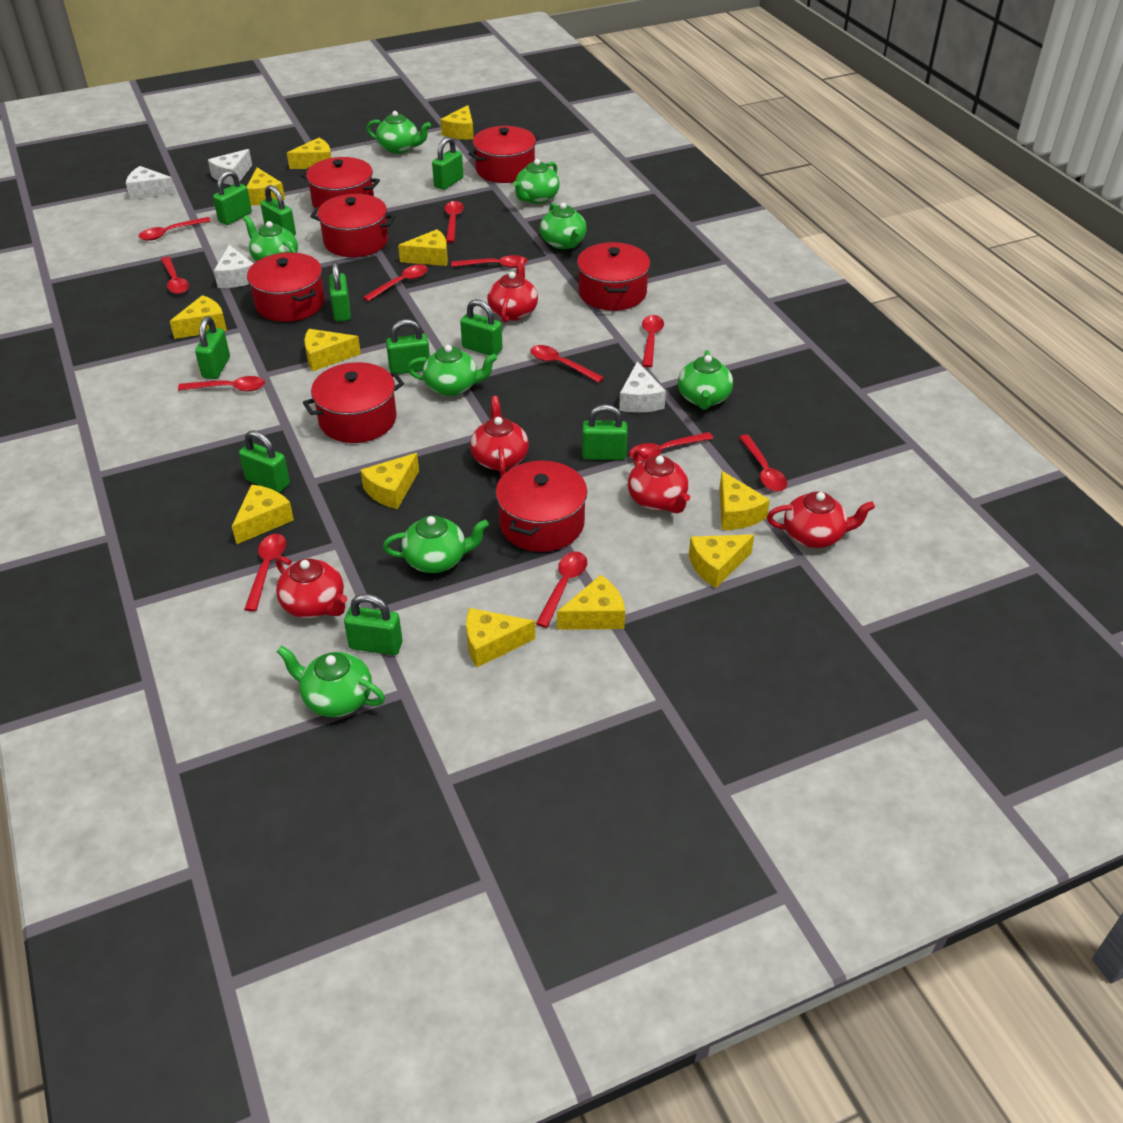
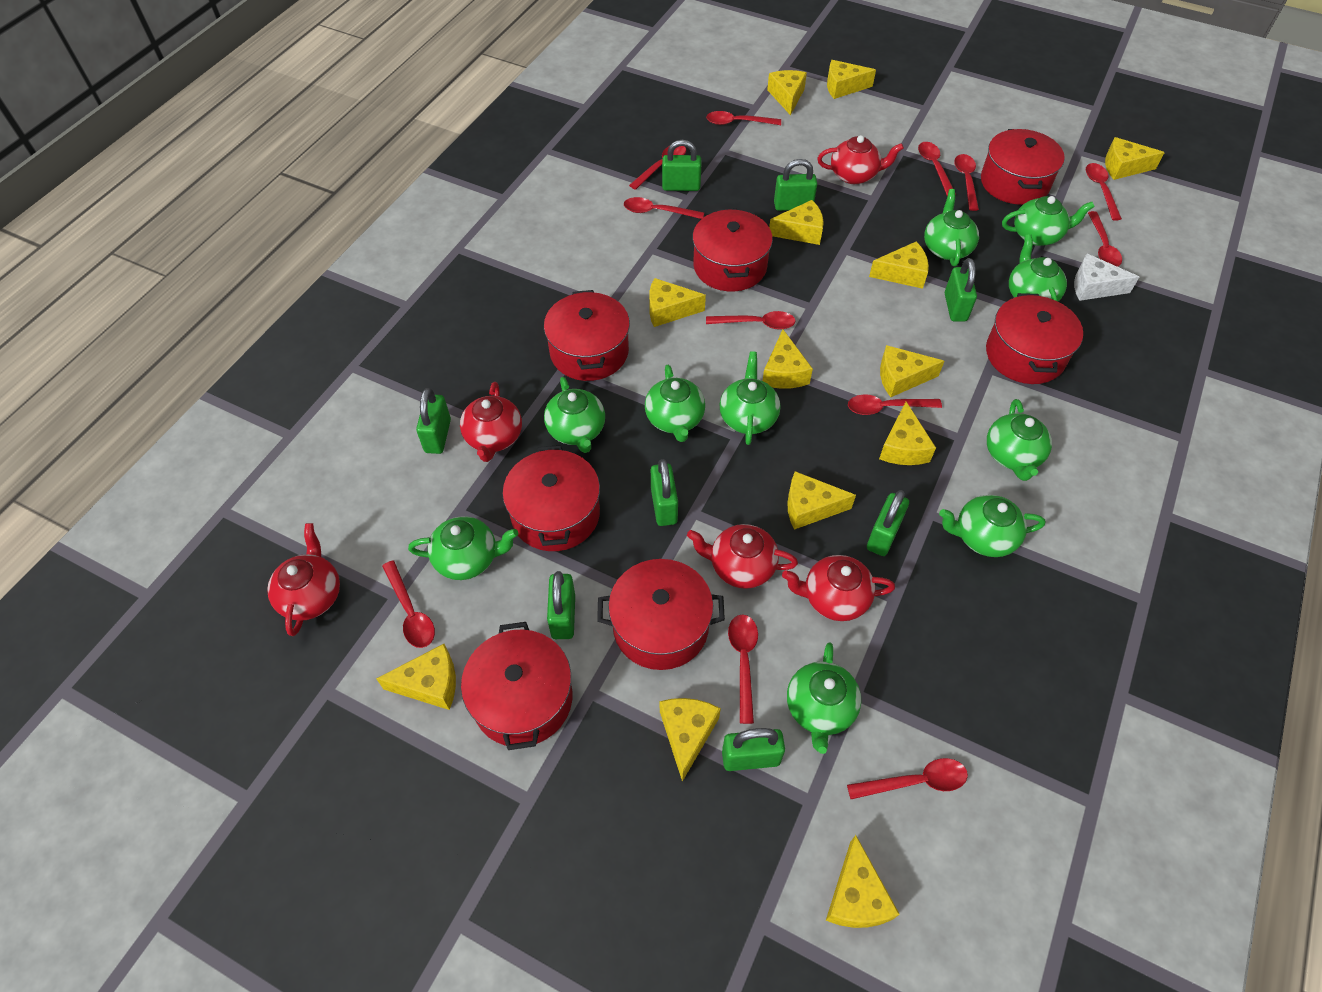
green padlock: 10 -> 8
green teapot: 8 -> 10
white cheese: 4 -> 1
yellow cheese: 12 -> 13

